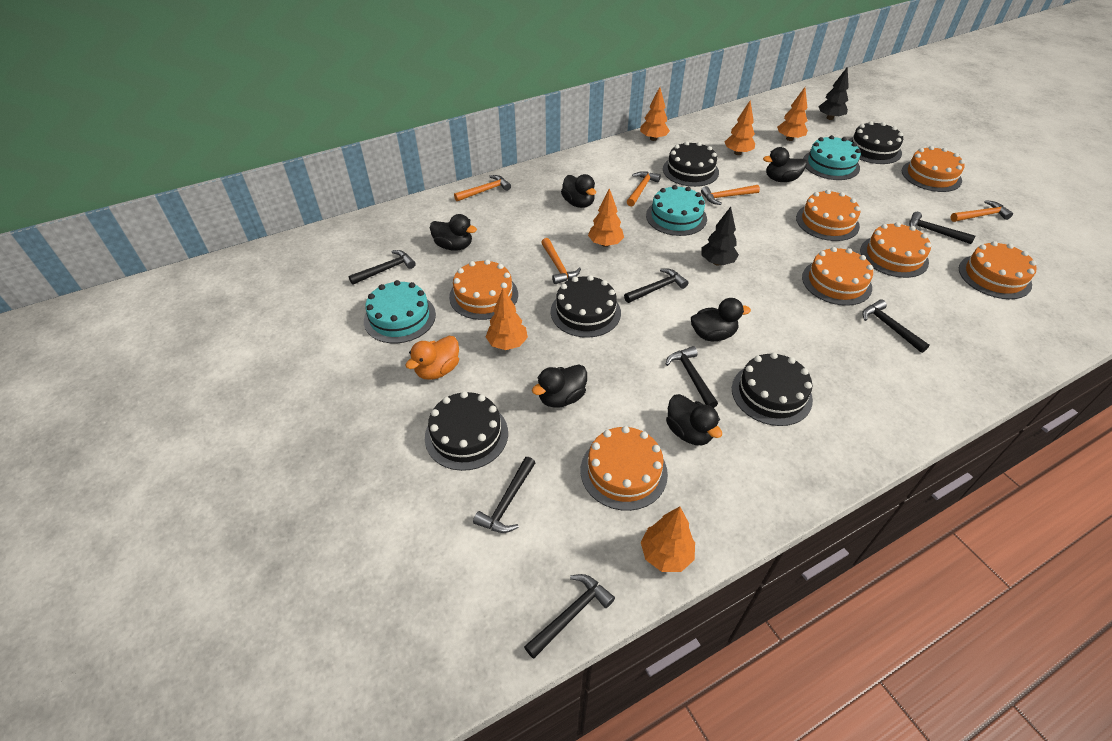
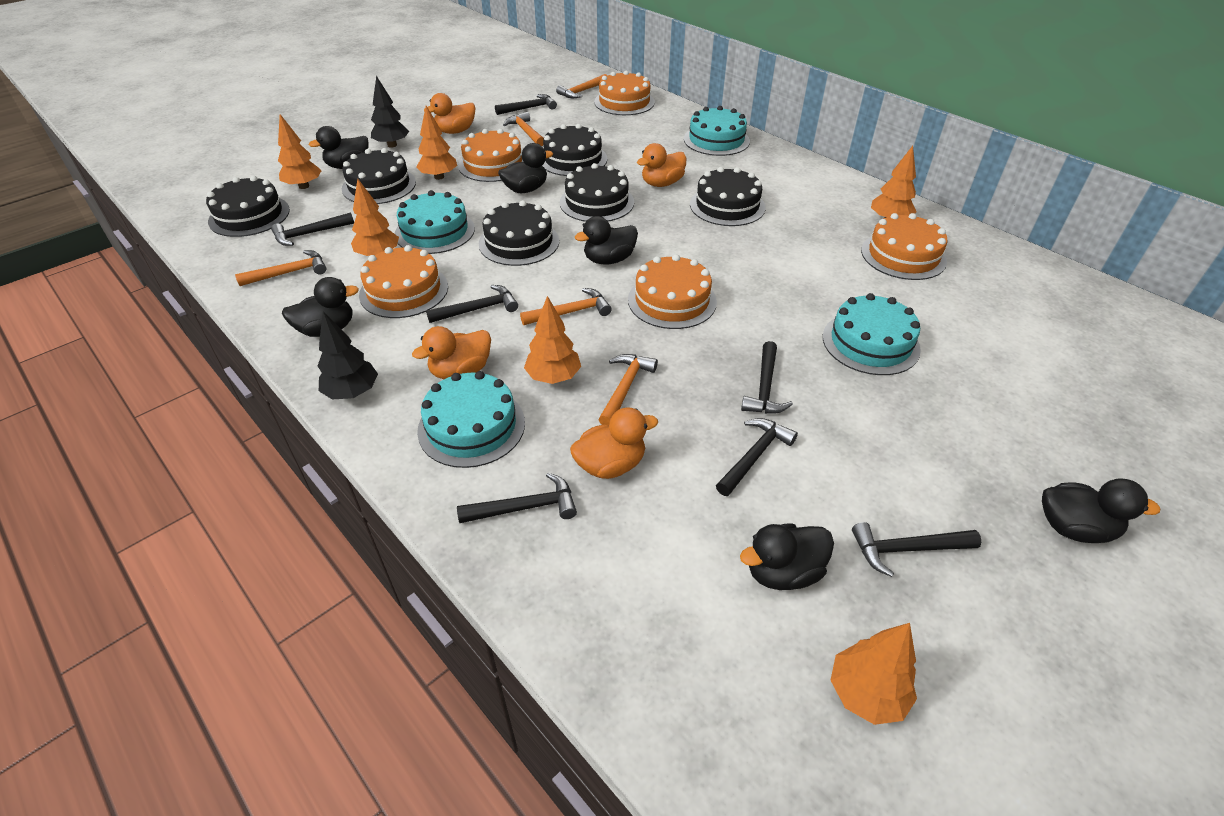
black cake: 5 -> 6
orange cake: 7 -> 5
orange duck: 1 -> 4
turquoise cake: 3 -> 4

